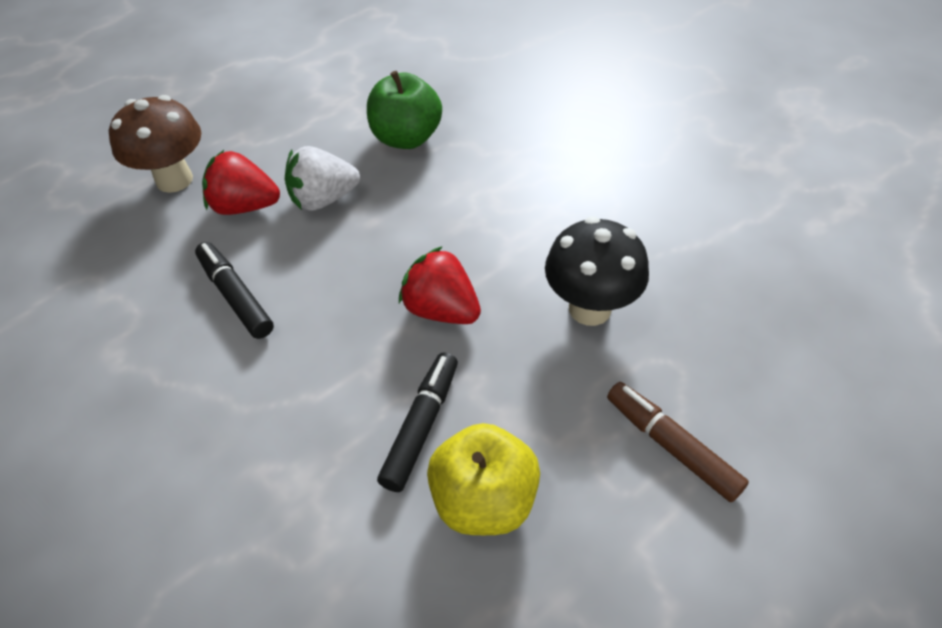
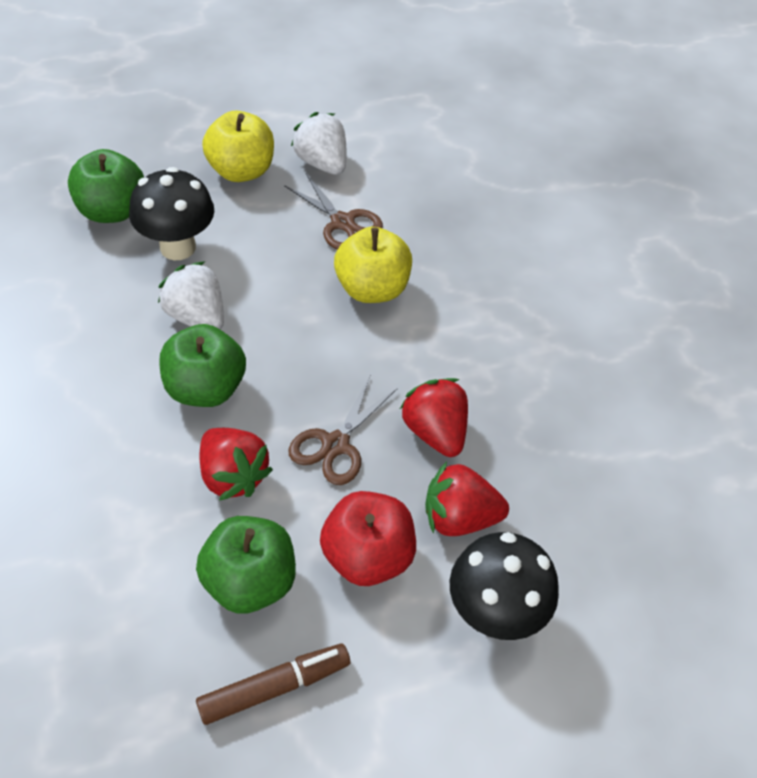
black marker: 2 -> 0
black mushroom: 1 -> 2
brown mushroom: 1 -> 0
brown scissors: 0 -> 2
green apple: 1 -> 3
red apple: 0 -> 1
red strawberry: 2 -> 3
white strawberry: 1 -> 2
yellow apple: 1 -> 2

